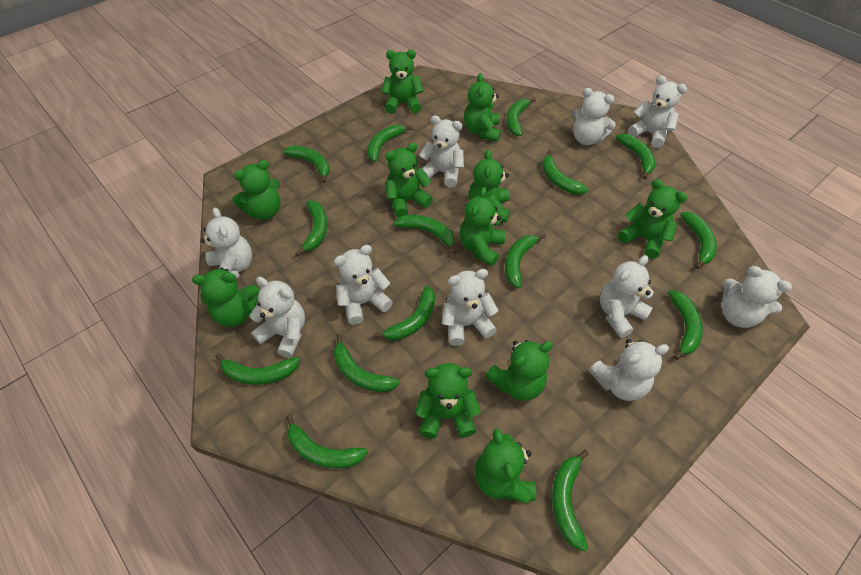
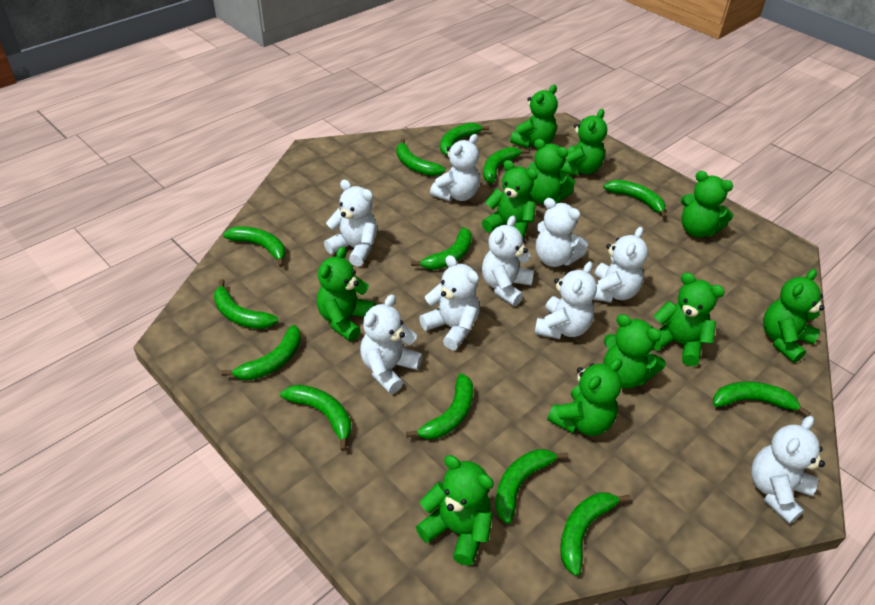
green banana: 15 -> 13
white teddy bear: 10 -> 9

